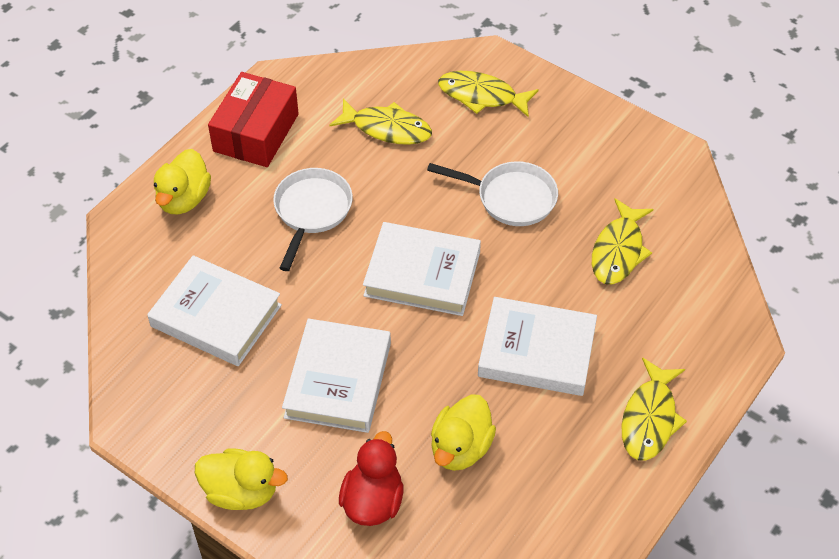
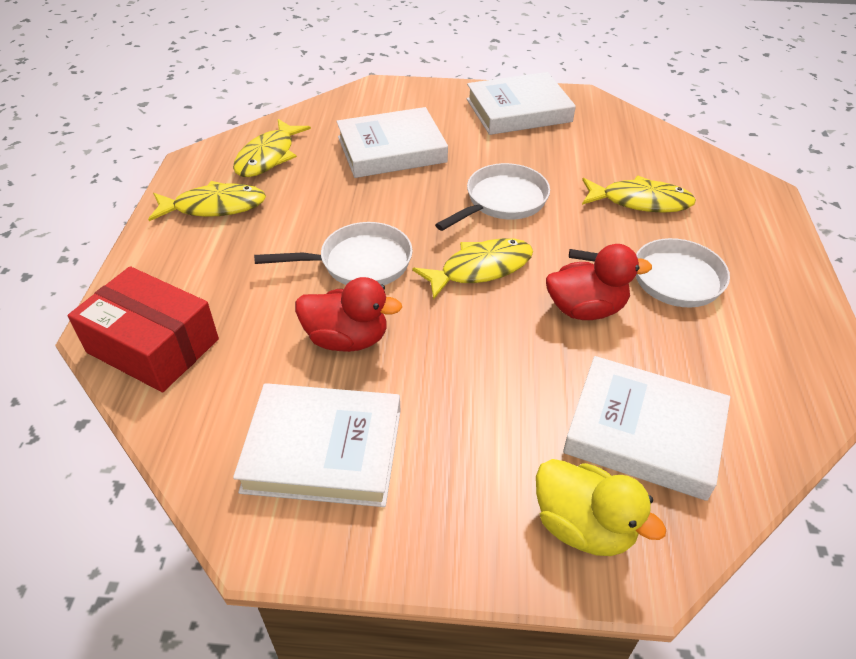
red duck: 1 -> 2
white pan: 2 -> 3
yellow duck: 3 -> 1

